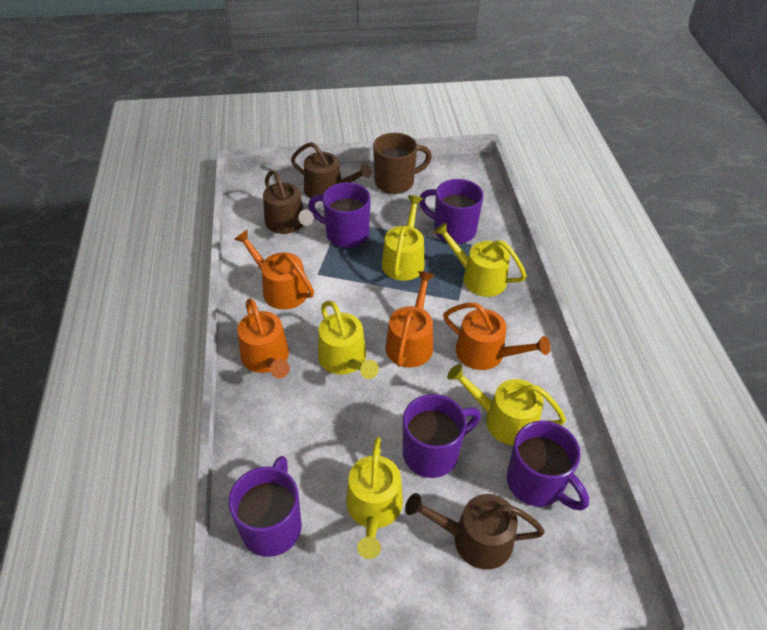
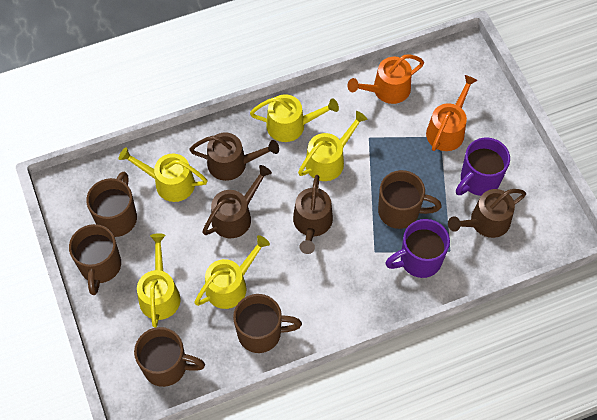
brown mug: 1 -> 5
brown watering can: 3 -> 4
orange watering can: 4 -> 2
purple mug: 5 -> 2

